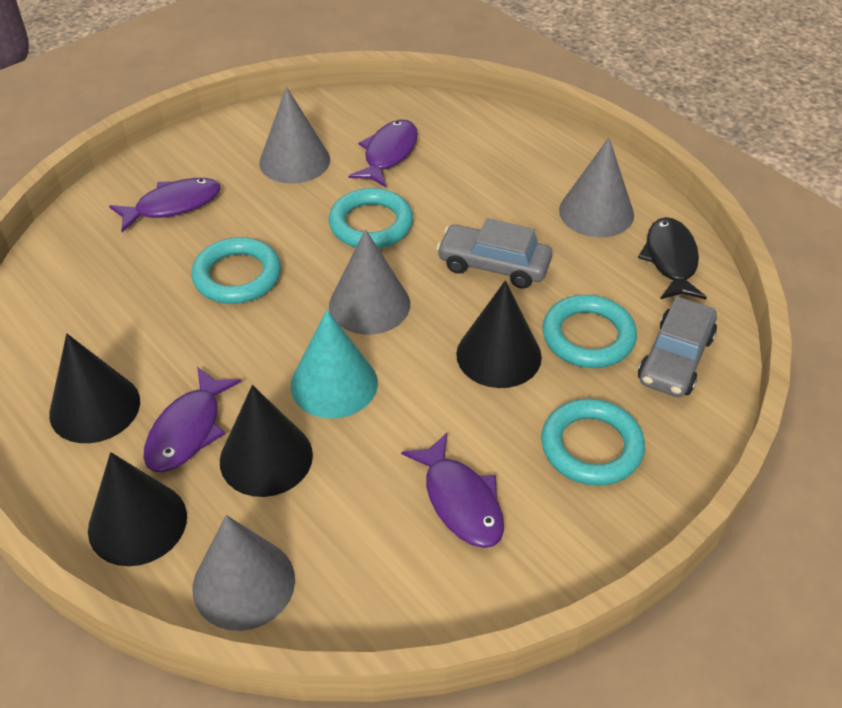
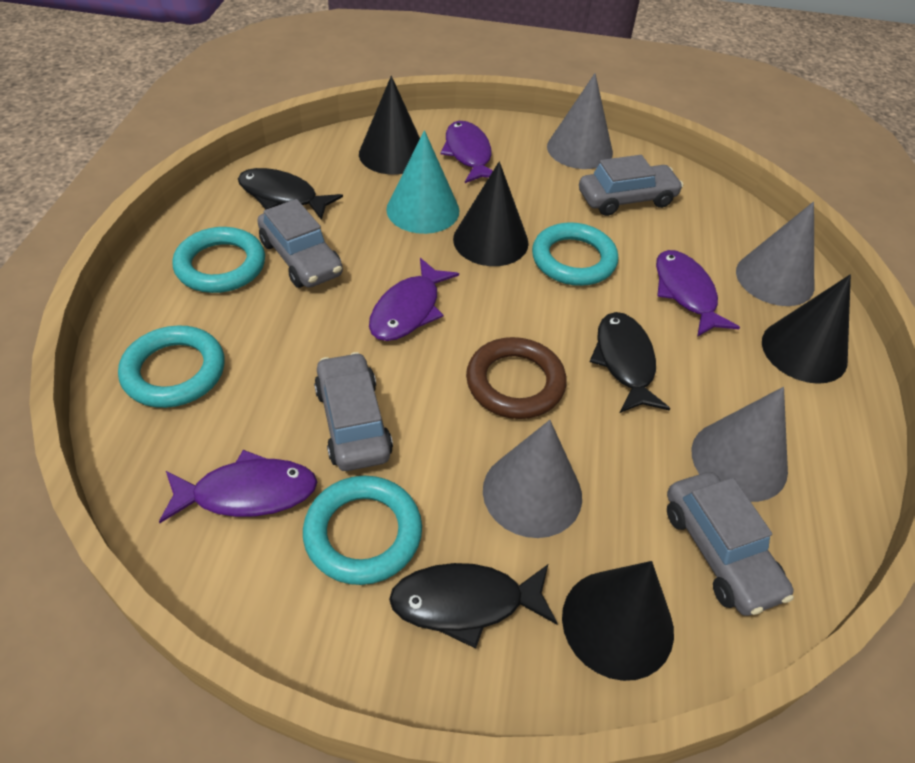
black fish: 1 -> 3
brown ring: 0 -> 1
grey car: 2 -> 4

